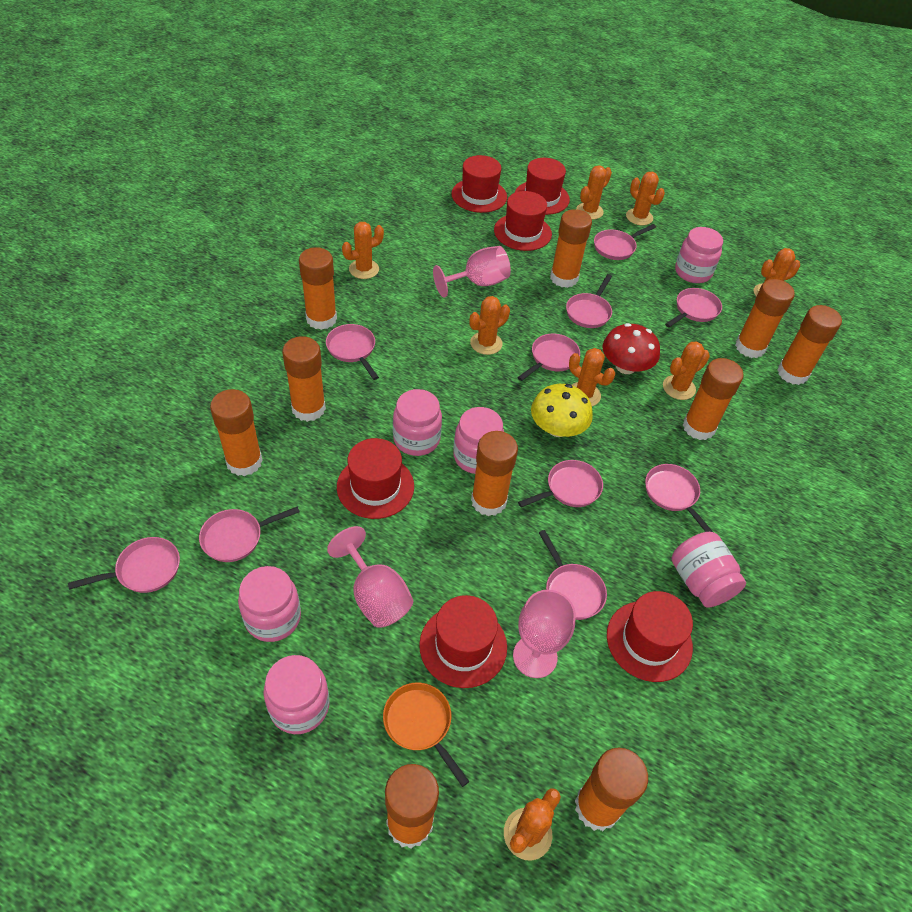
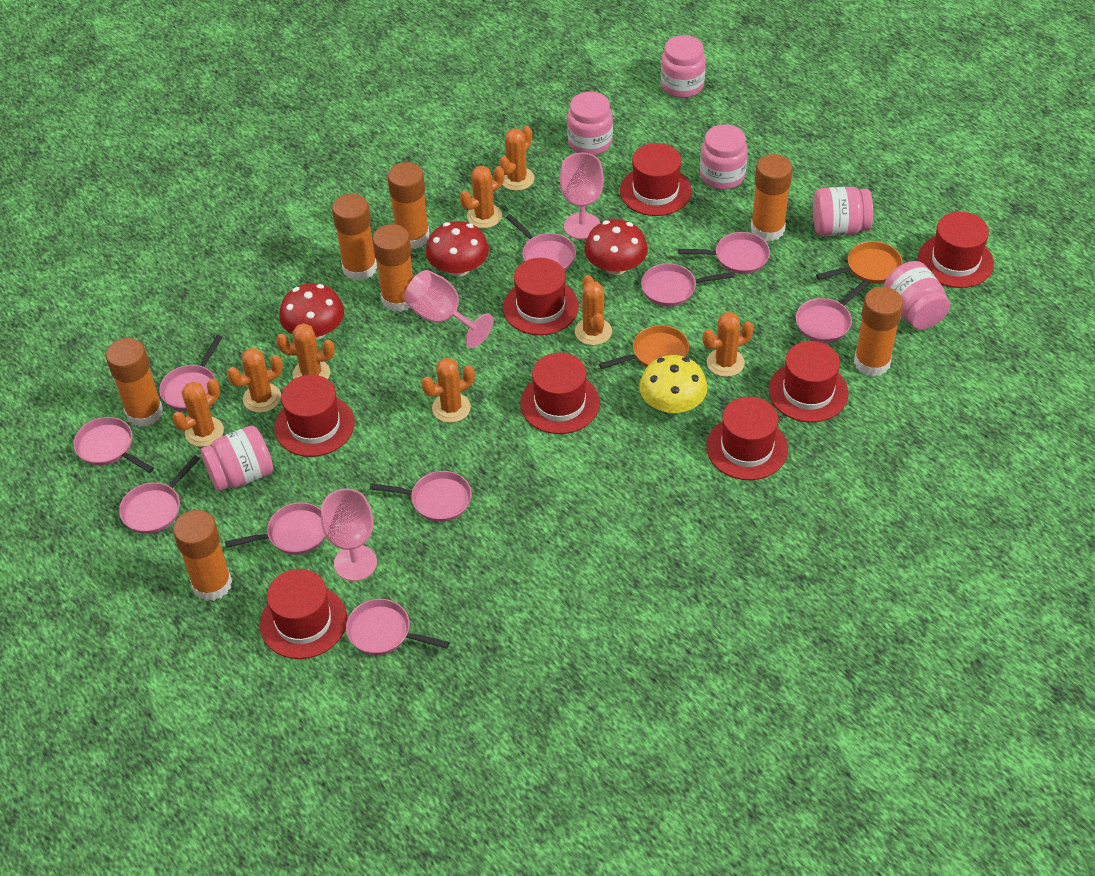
orange glue stick: 10 -> 7
orange pan: 1 -> 2
red hat: 6 -> 8
red mushroom: 1 -> 3

